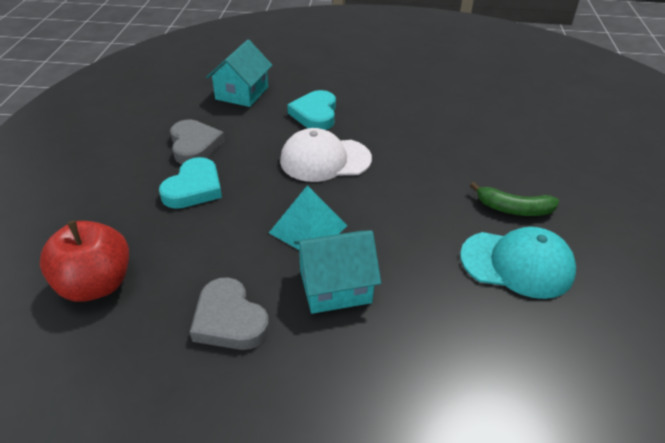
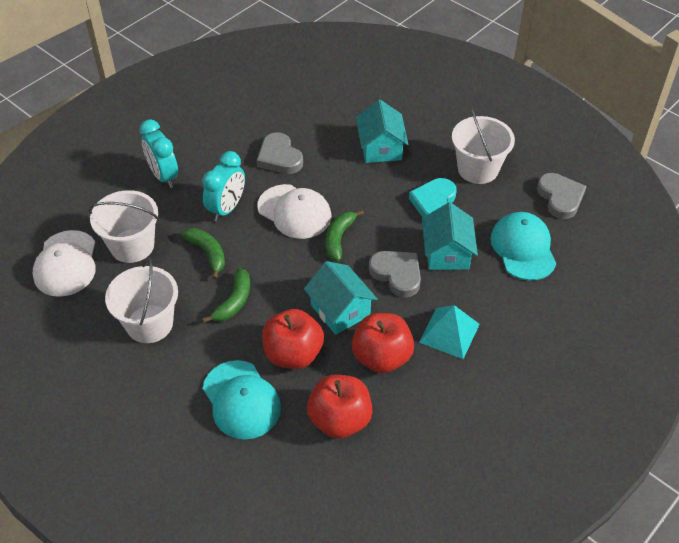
green banana: 1 -> 3
grey heart: 2 -> 3
red apple: 1 -> 3
turquoise cap: 1 -> 2
turquoise clock: 0 -> 2
turquoise heart: 2 -> 1
turquoise house: 2 -> 3
white bucket: 0 -> 3
white cap: 1 -> 2

